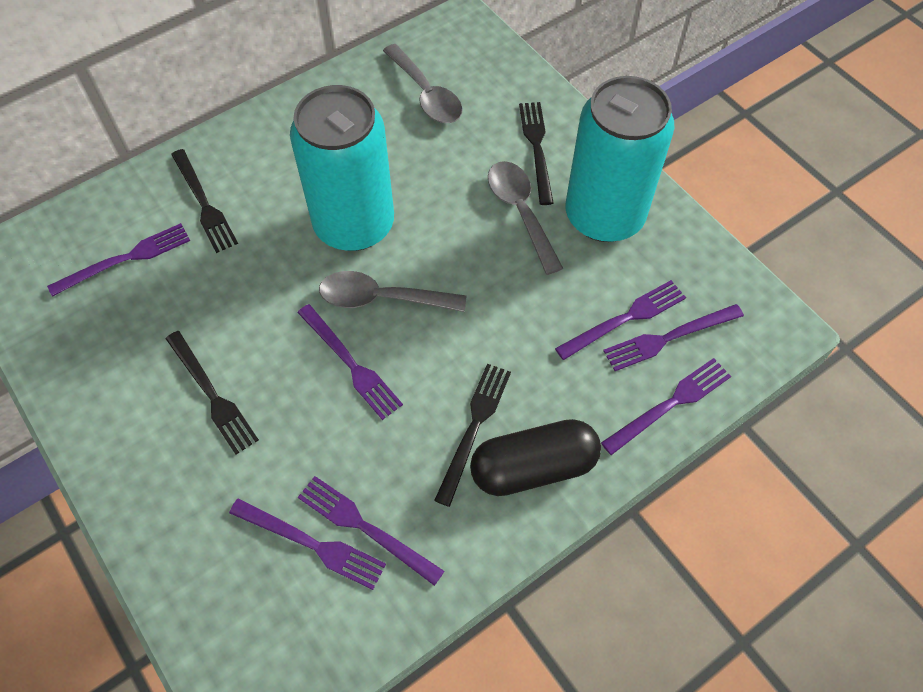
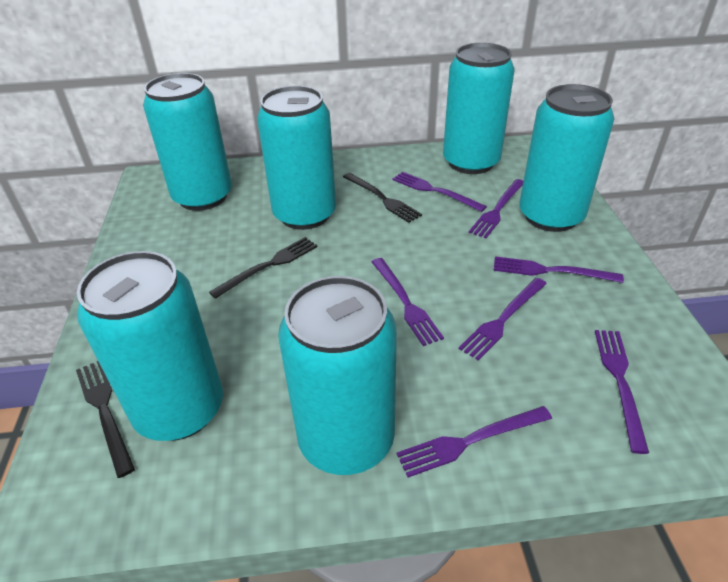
black capsule: 1 -> 0
black fork: 4 -> 3
grey spoon: 3 -> 0
turquoise can: 2 -> 6

